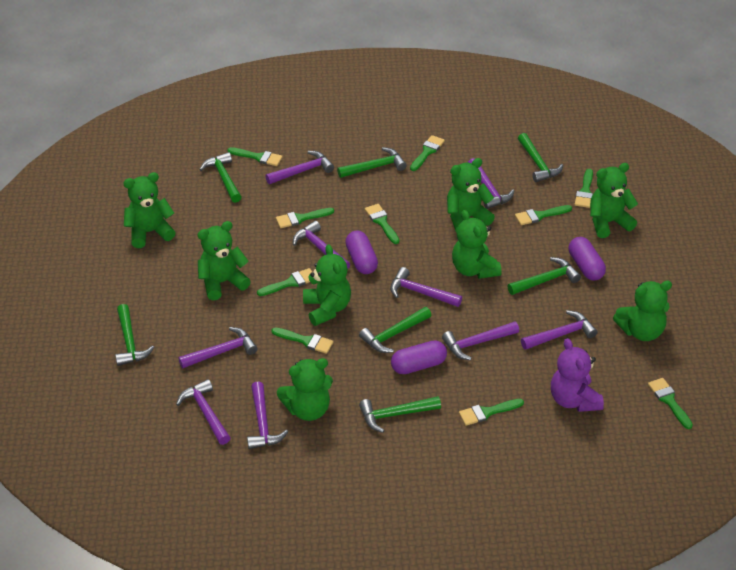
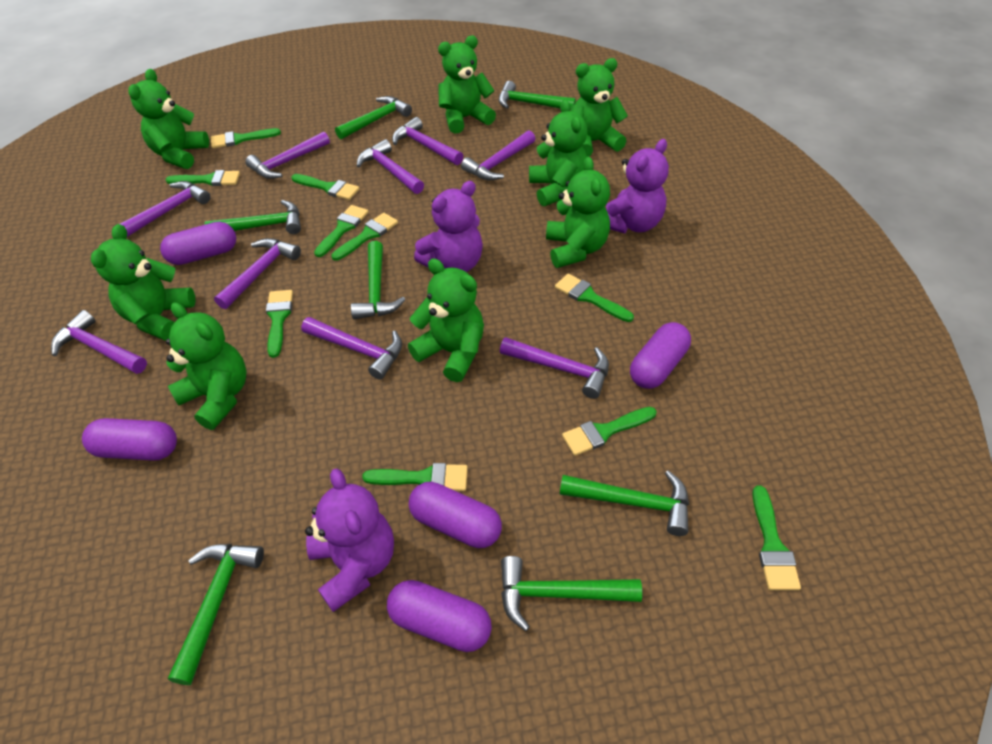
purple capsule: 3 -> 5
purple teddy bear: 1 -> 3

